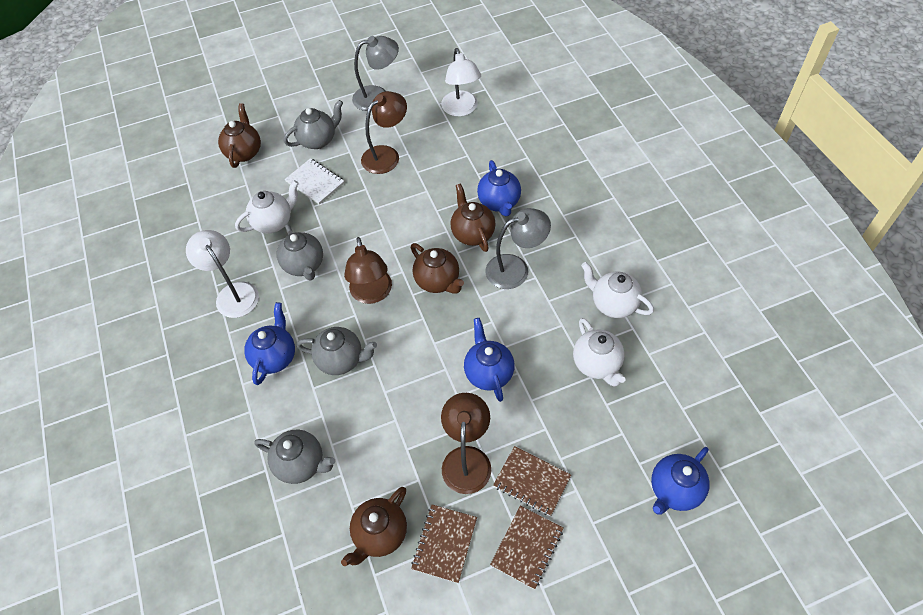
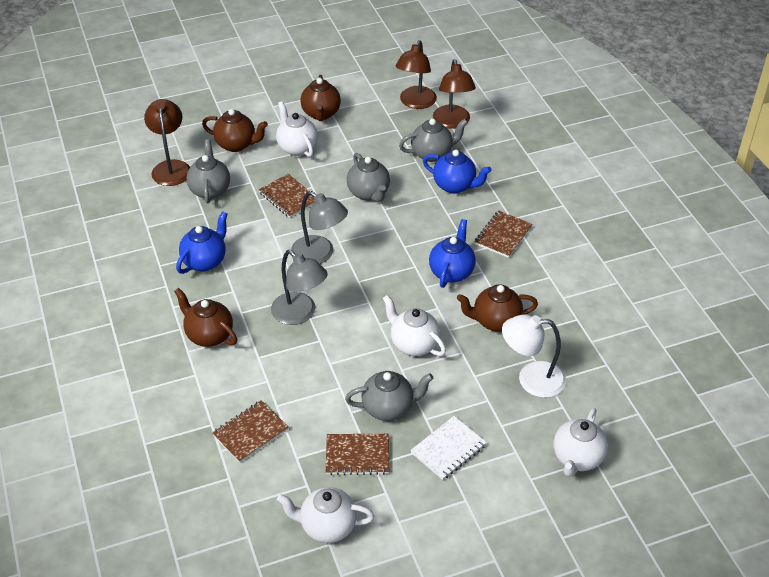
blue teapot: 4 -> 3
brown notebook: 3 -> 4
white lamp: 2 -> 1
white teapot: 3 -> 4

